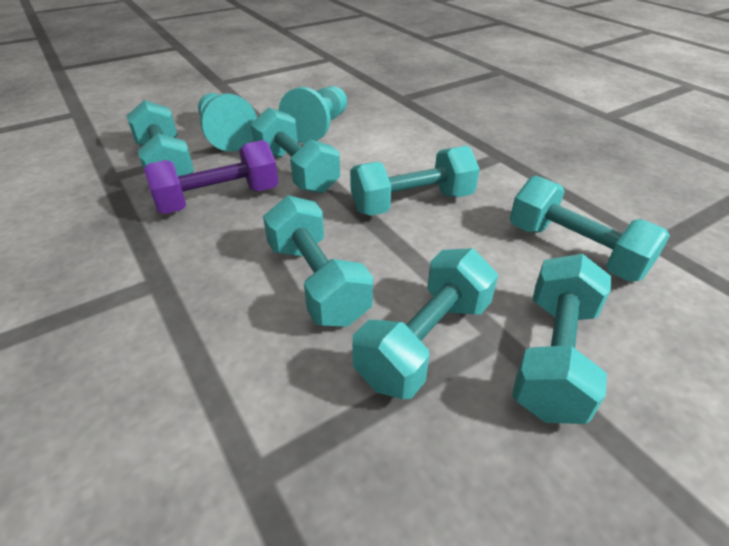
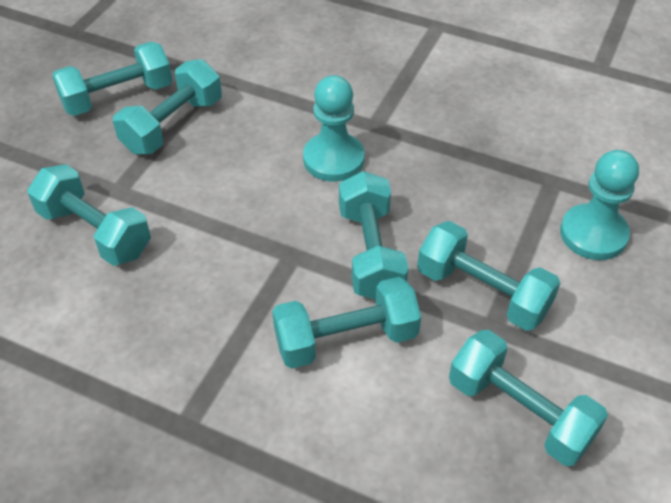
purple dumbbell: 1 -> 0

